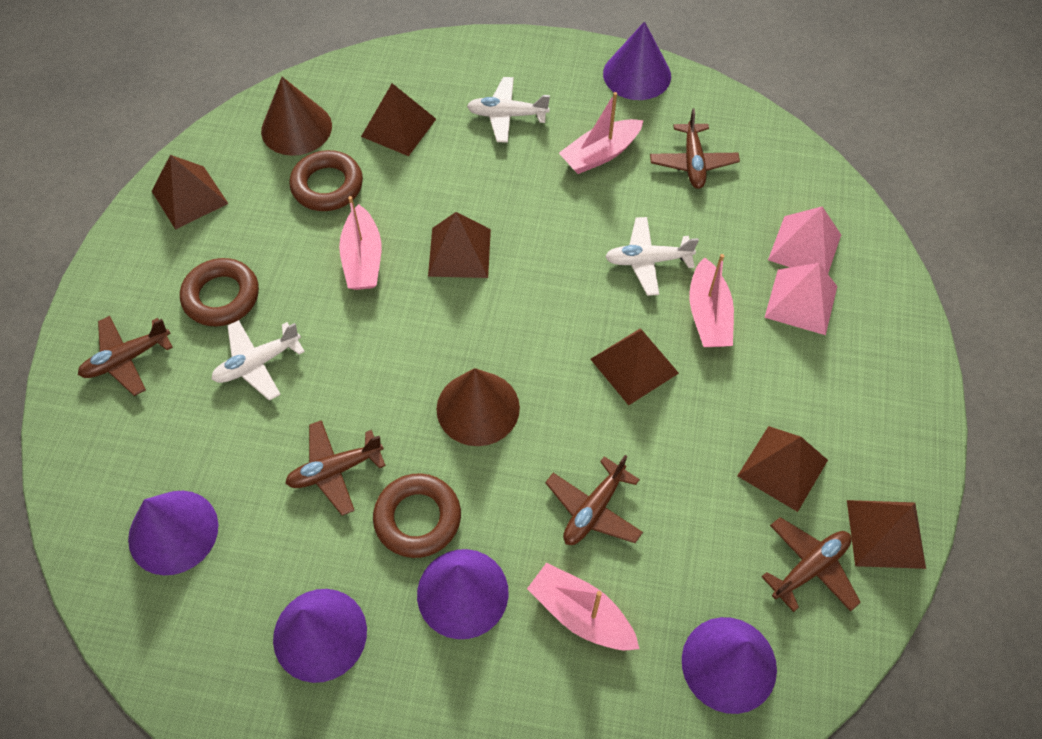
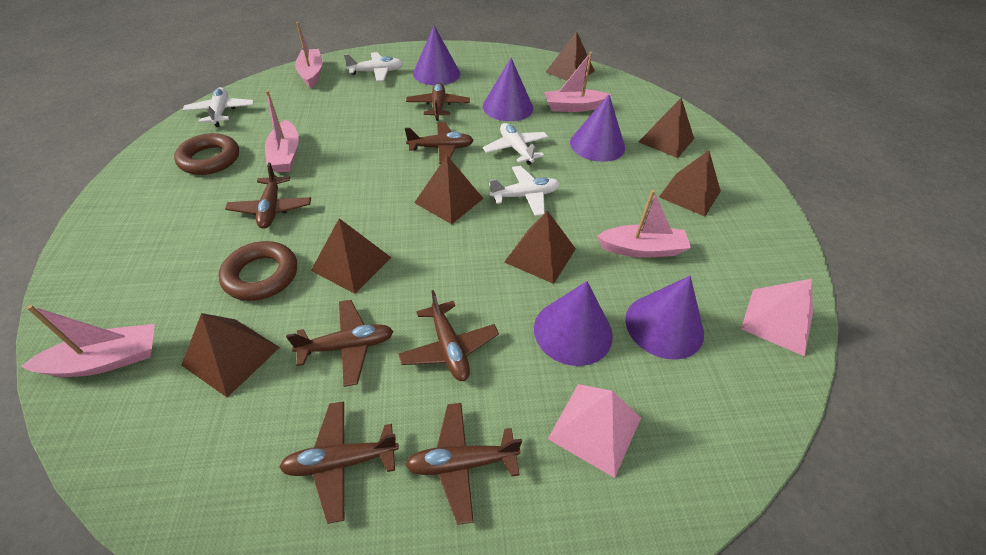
brown cone: 2 -> 0
brown plane: 5 -> 7
brown pyramid: 6 -> 7
brown ring: 3 -> 2
pink boat: 4 -> 5
white plane: 3 -> 4

